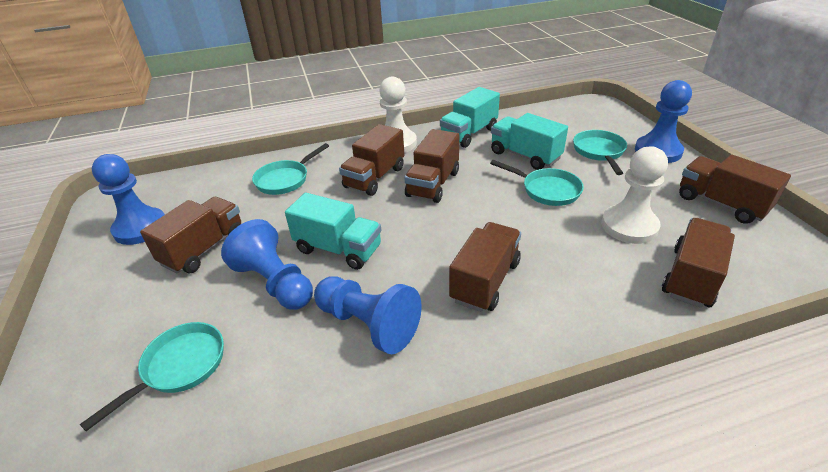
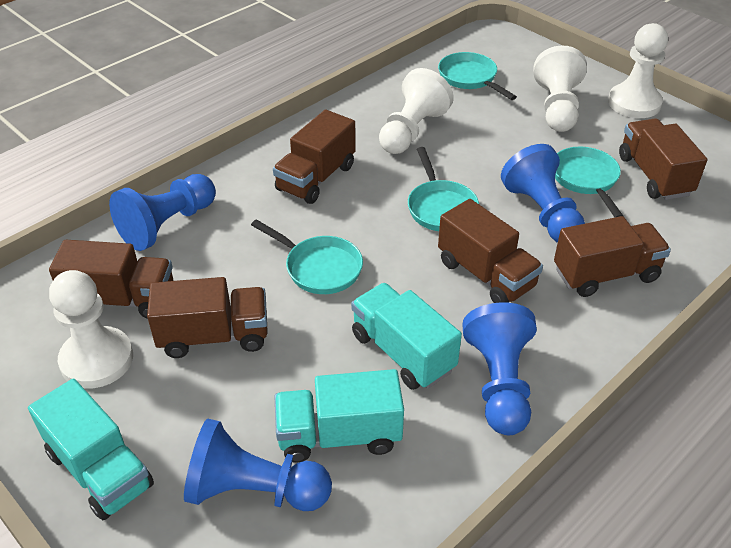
white pawn: 2 -> 4

